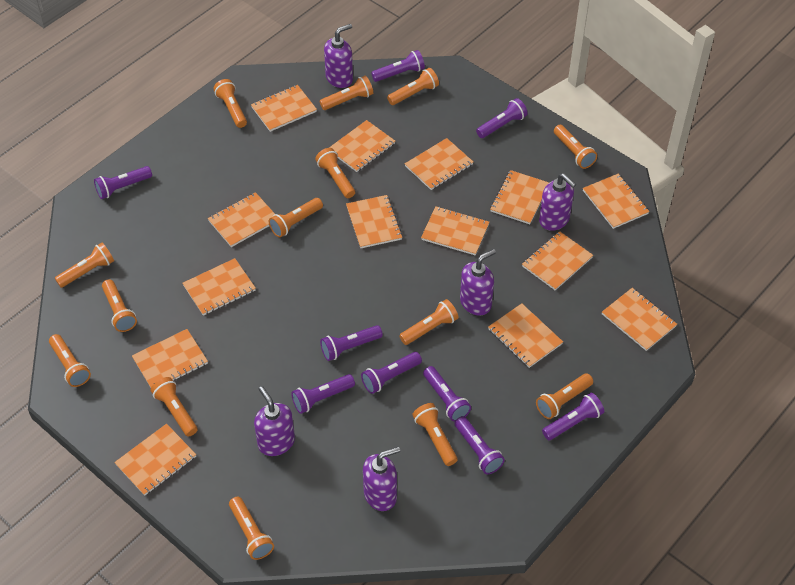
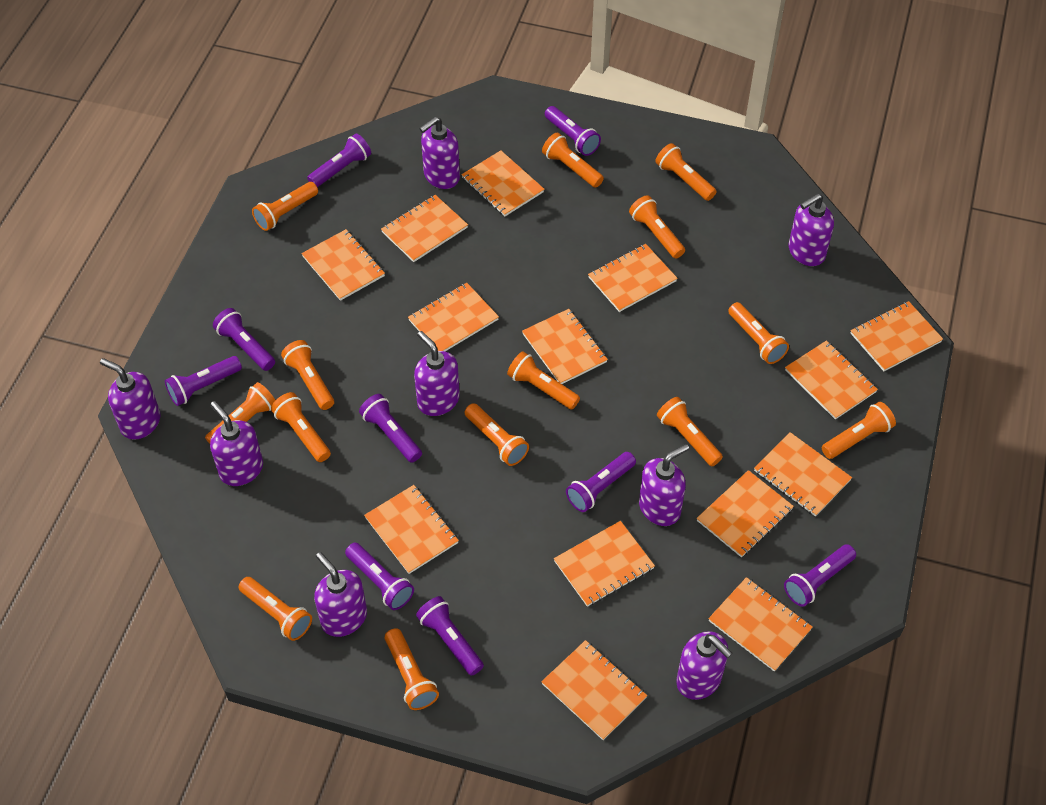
purple soap dispenser: 5 -> 8

